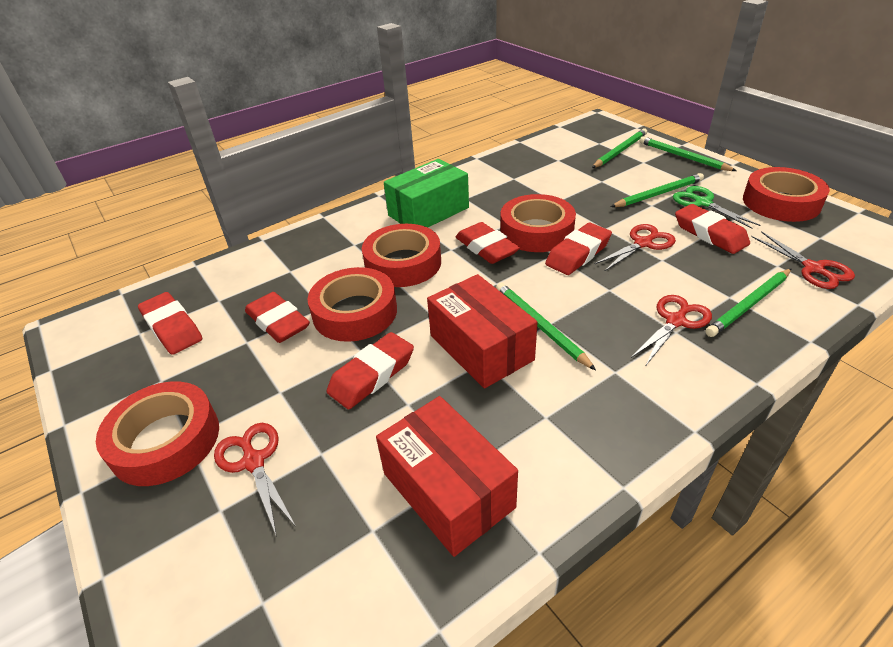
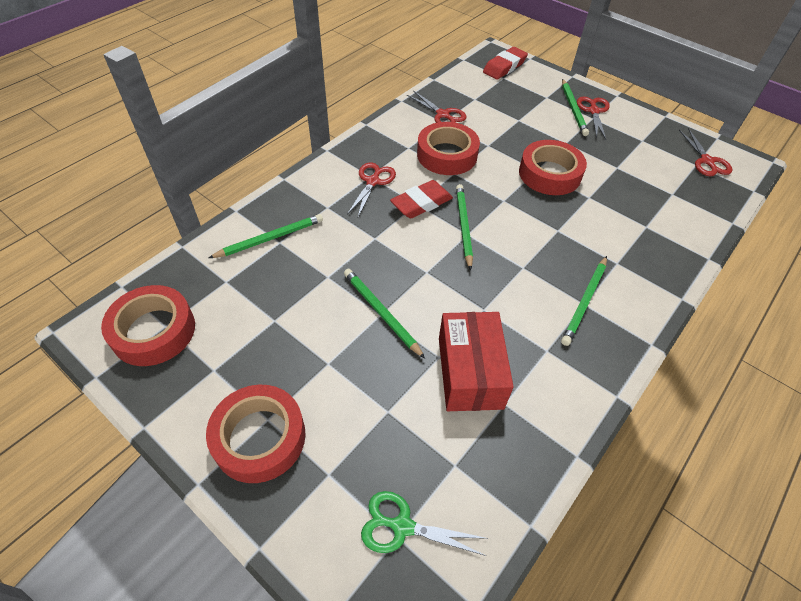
green box: 1 -> 0
red box: 2 -> 1
red eraser: 6 -> 2
red tape: 5 -> 4

